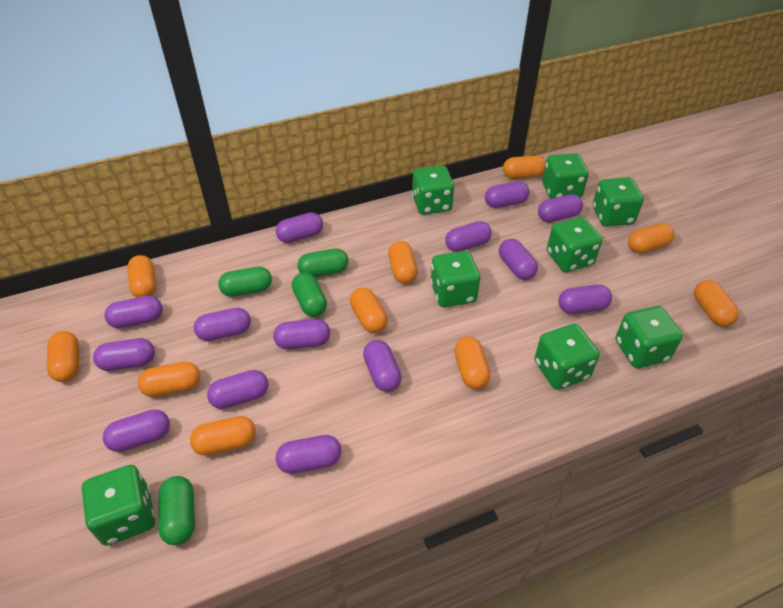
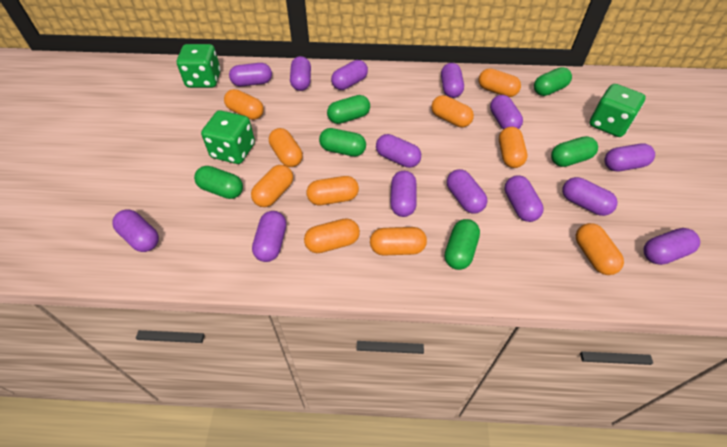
green capsule: 4 -> 6
green dice: 8 -> 3

